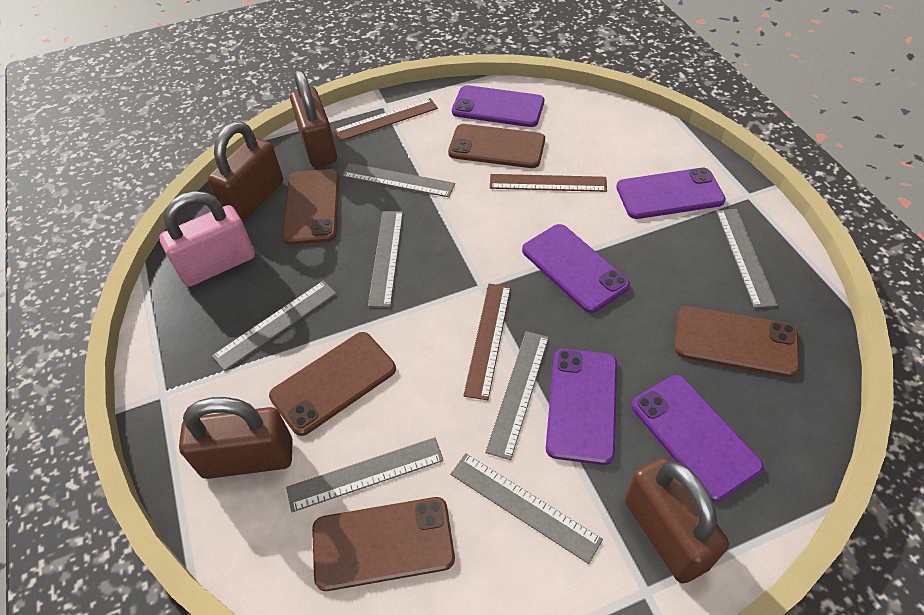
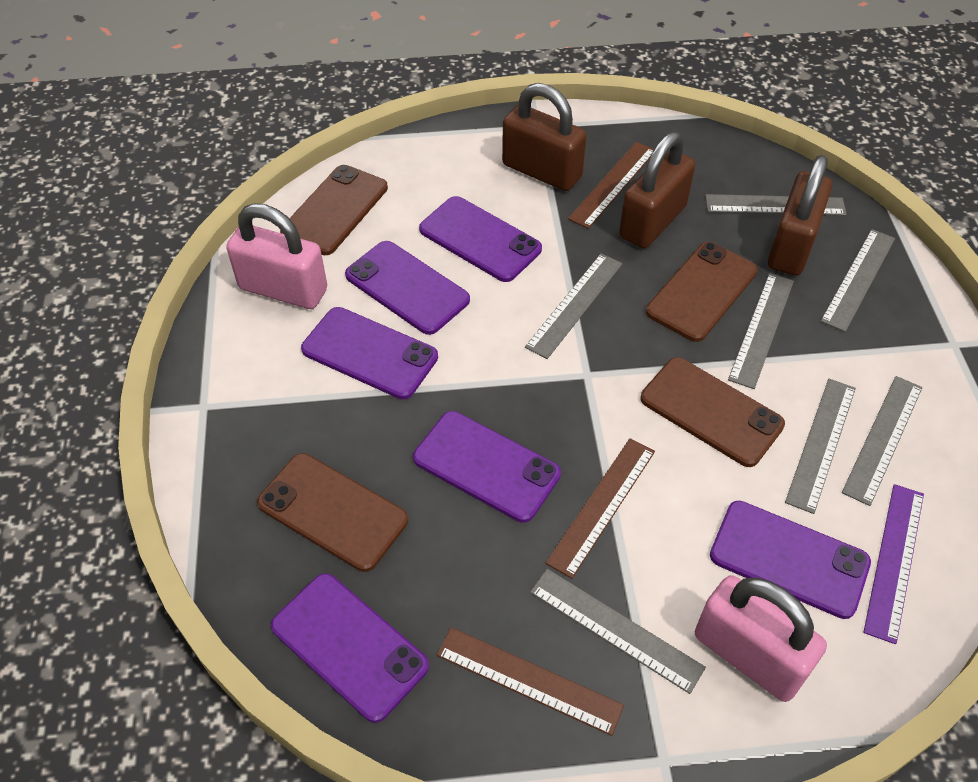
brown padlock: 4 -> 3
brown phone: 5 -> 4
pink padlock: 1 -> 2
purple phone: 5 -> 6
purple ruler: 0 -> 1

